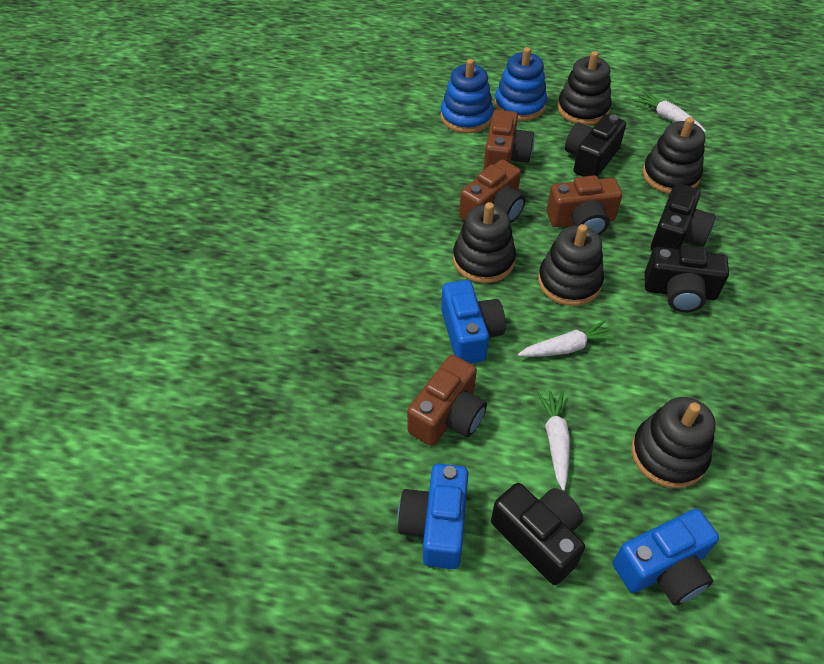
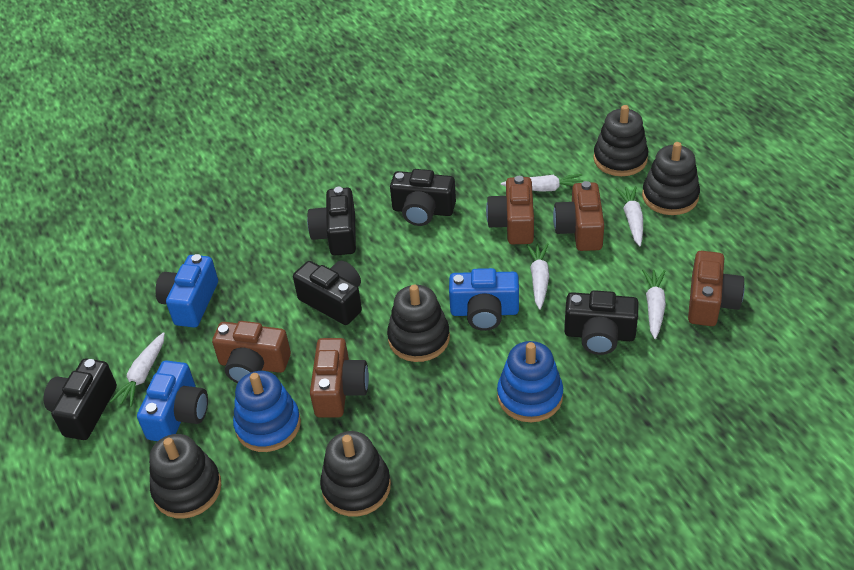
black camera: 4 -> 5
brown camera: 4 -> 5
white carrot: 3 -> 5

